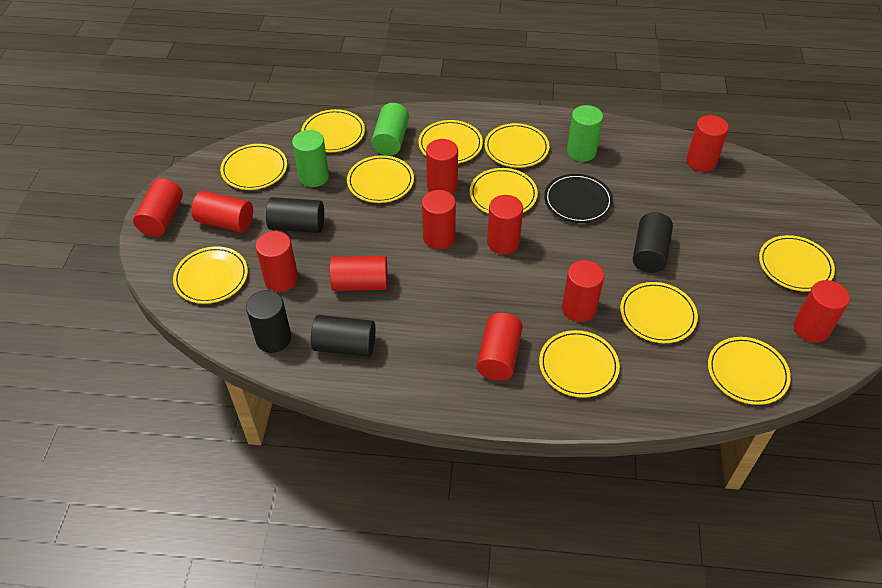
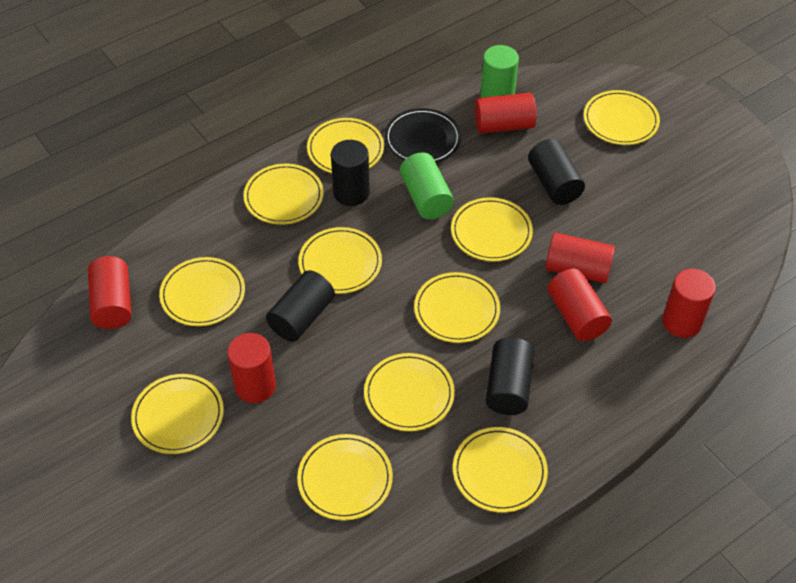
green cylinder: 3 -> 2
red cylinder: 11 -> 6

